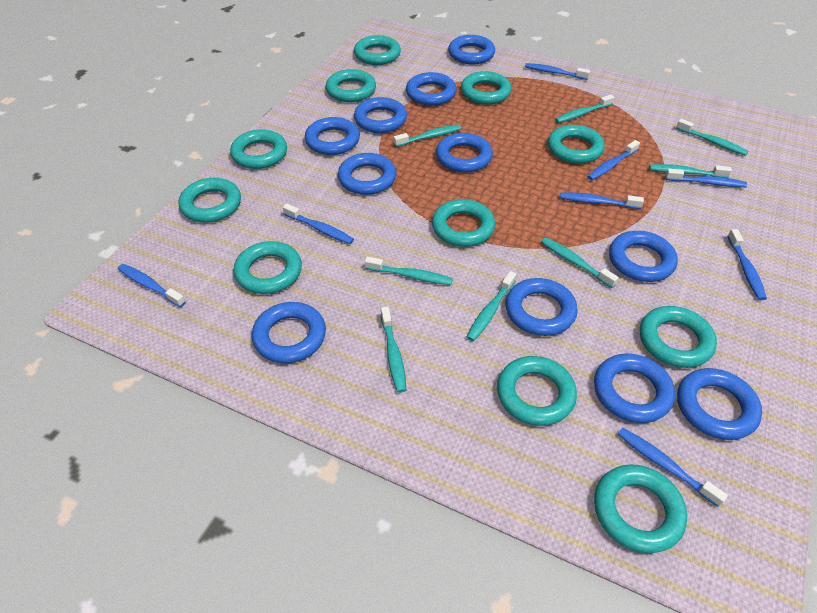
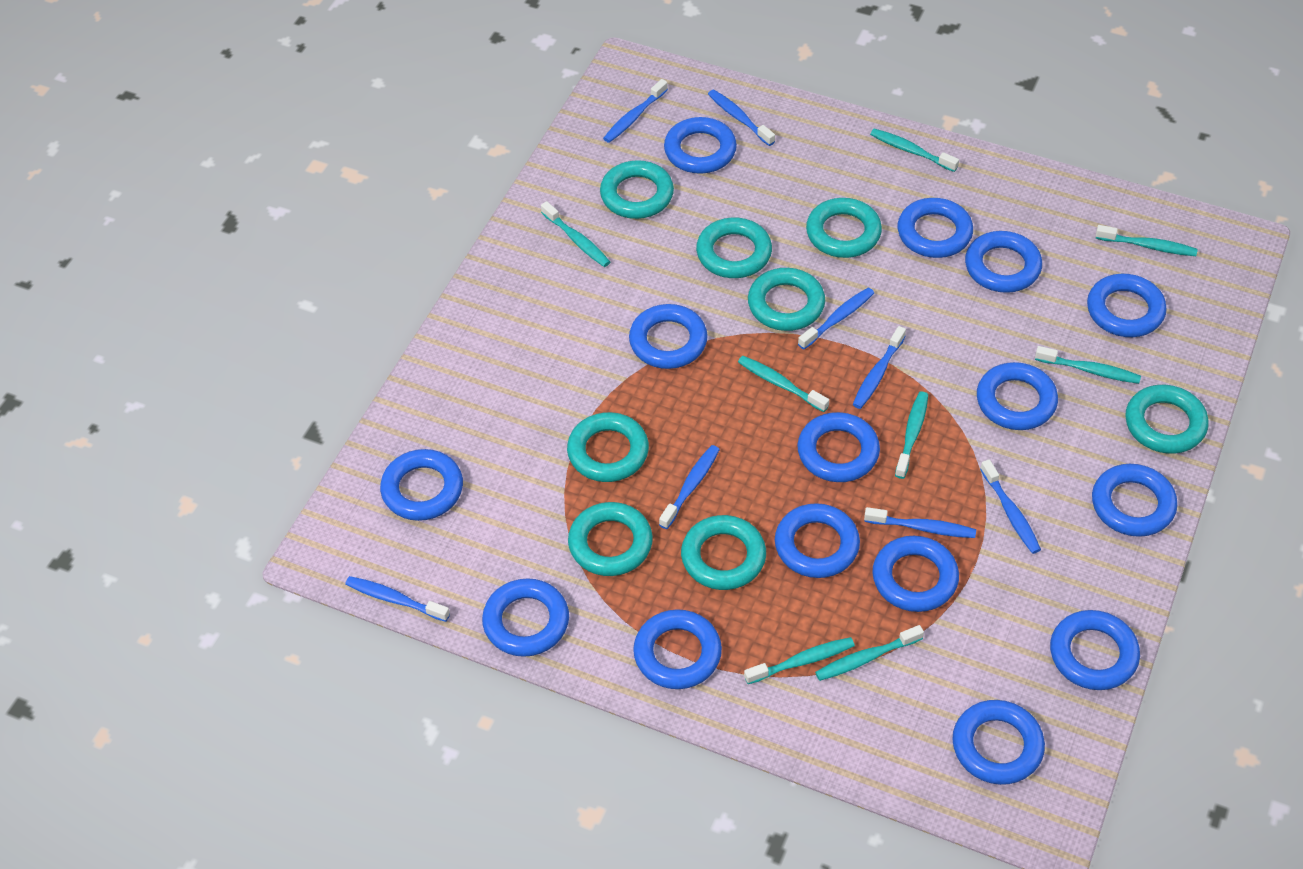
blue ring: 11 -> 15
turquoise ring: 11 -> 8

